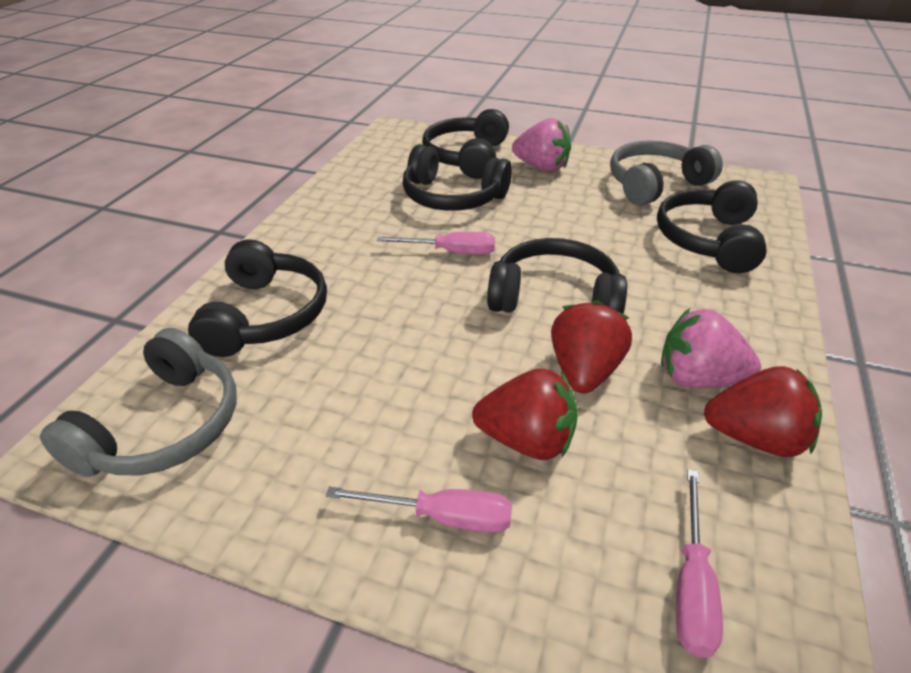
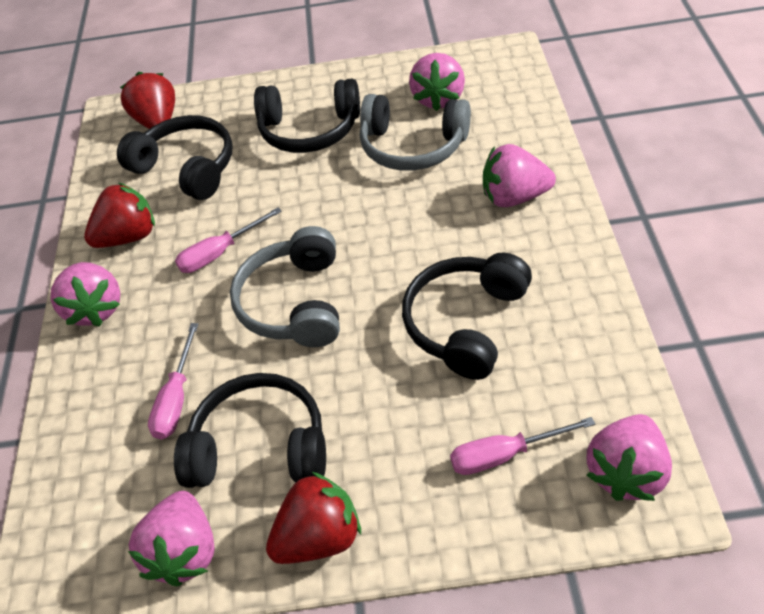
black headphones: 5 -> 4
pink strawberry: 2 -> 5

